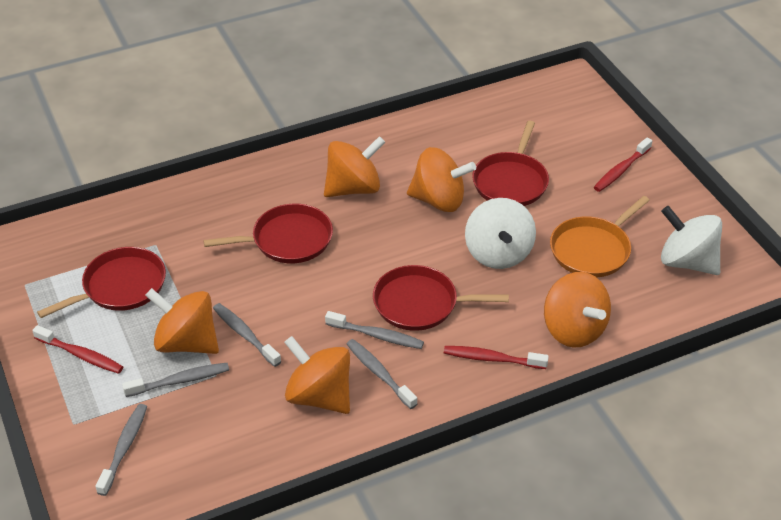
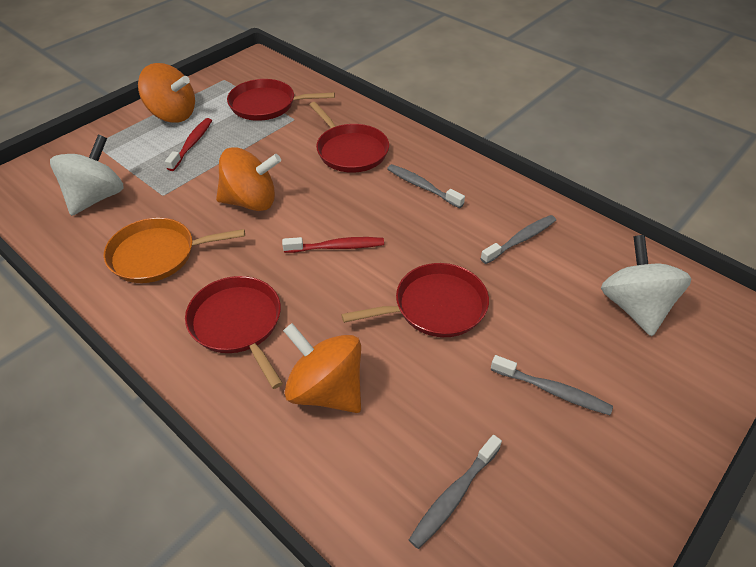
grey toothbrush: 5 -> 4
orange spinning top: 5 -> 3
red toothbrush: 3 -> 2

